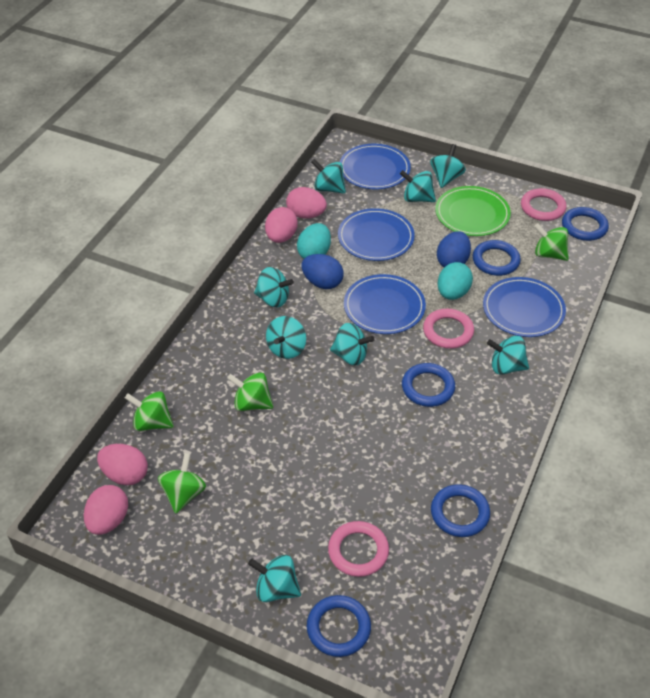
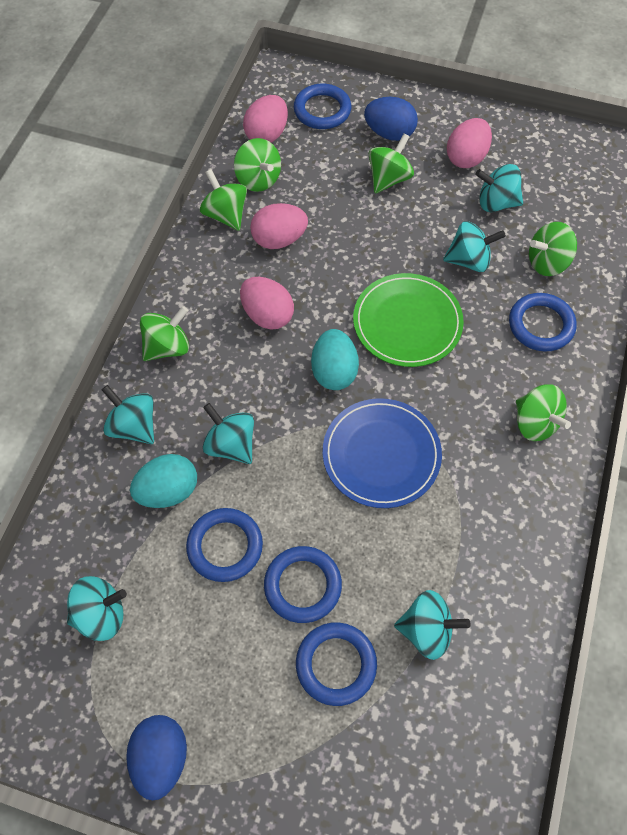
blue plate: 4 -> 1
green spinning top: 4 -> 6
pink ring: 3 -> 0
turquoise spinning top: 8 -> 6

